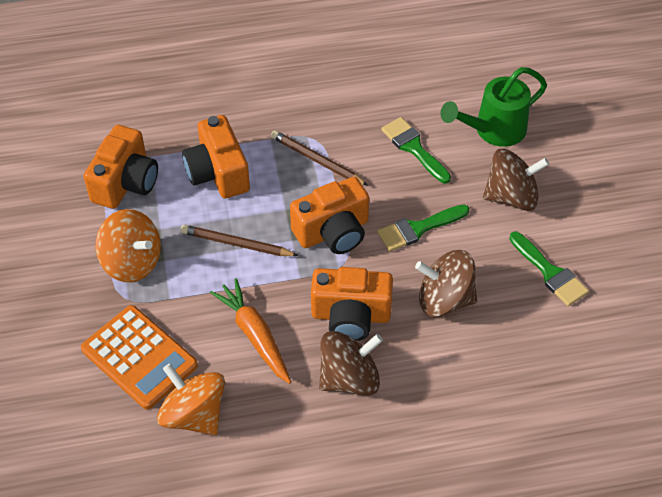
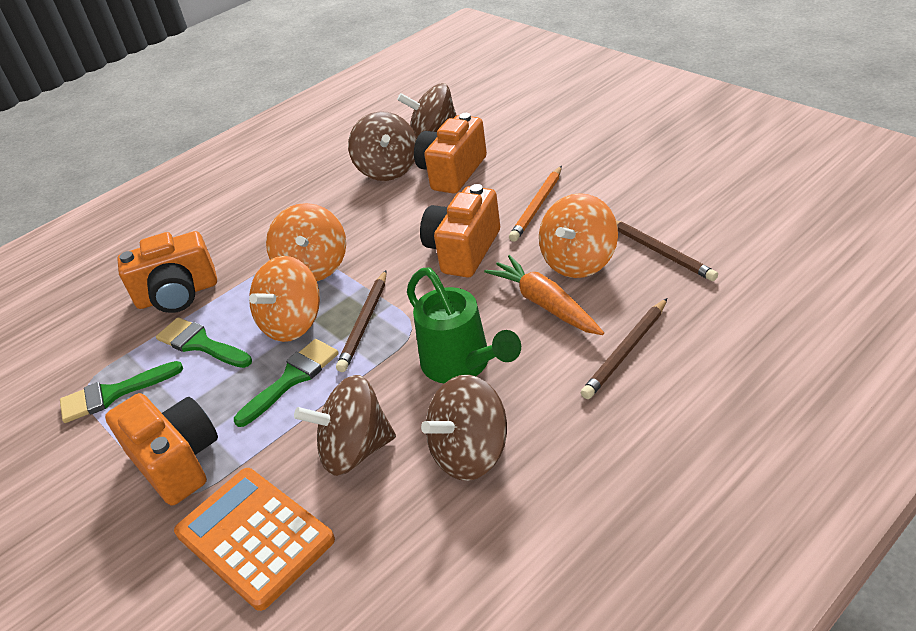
brown pencil: 2 -> 3
brown spinning top: 3 -> 4
orange pencil: 0 -> 1
orange spinning top: 2 -> 3

